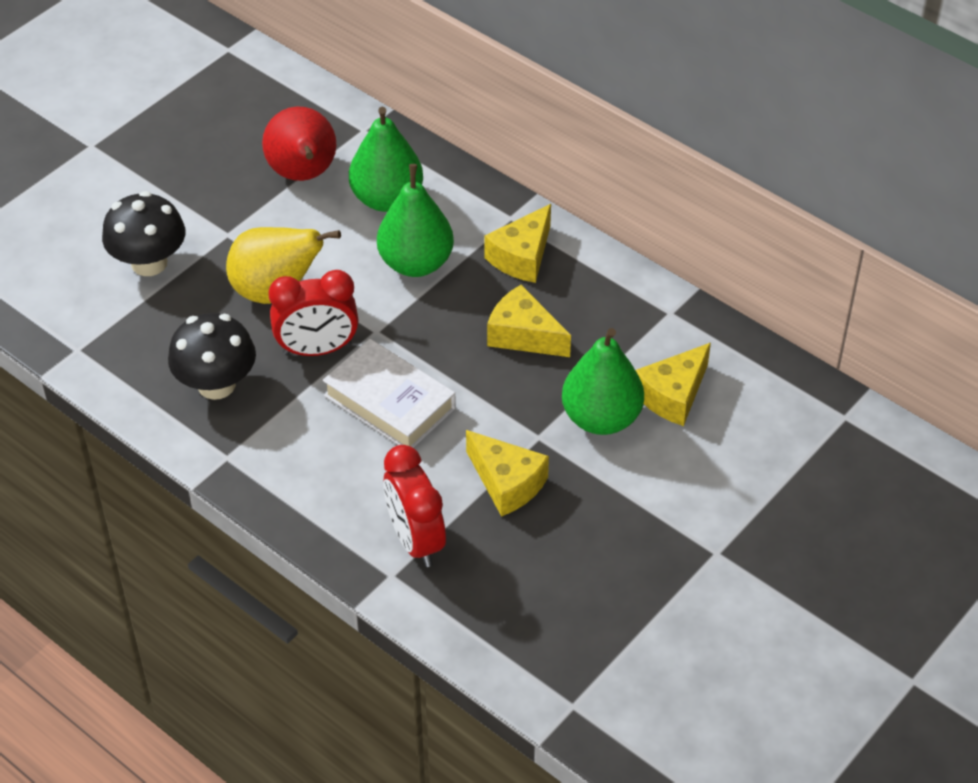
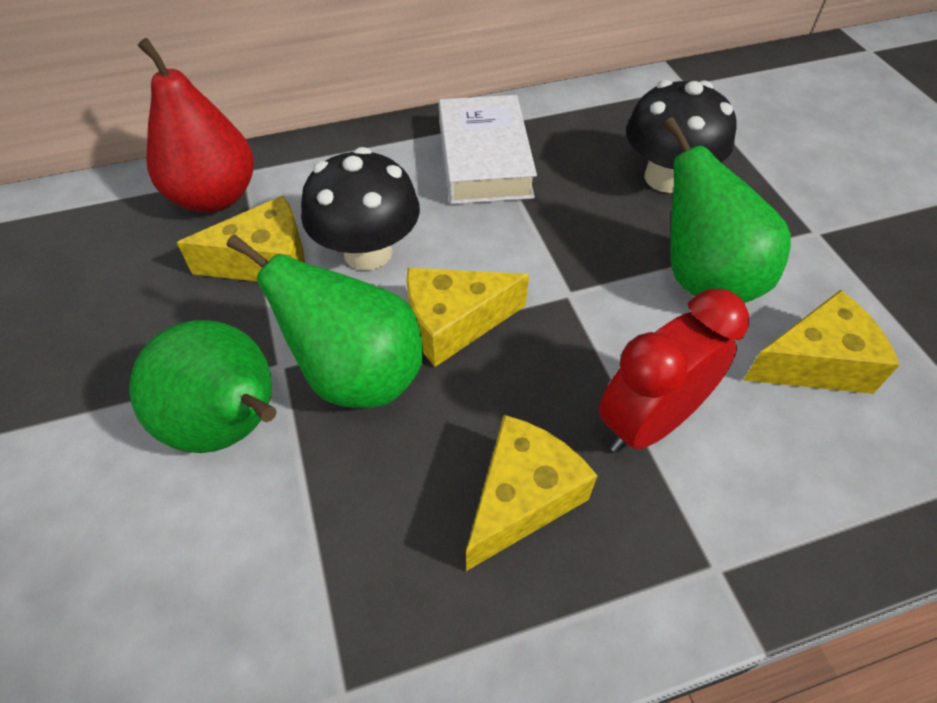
red clock: 2 -> 1
yellow pear: 1 -> 0

